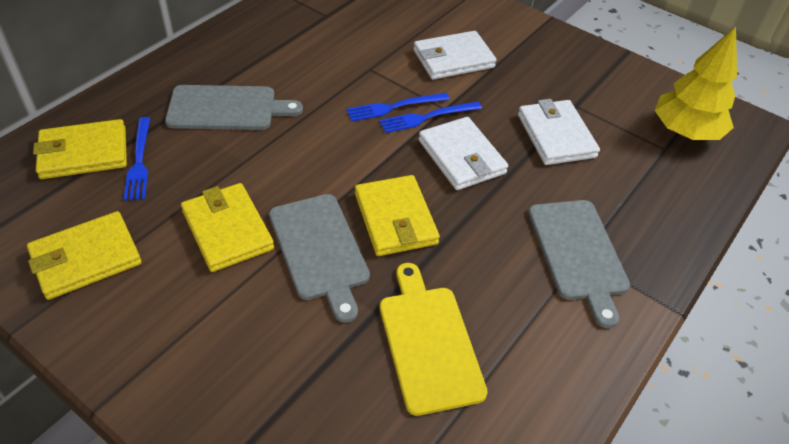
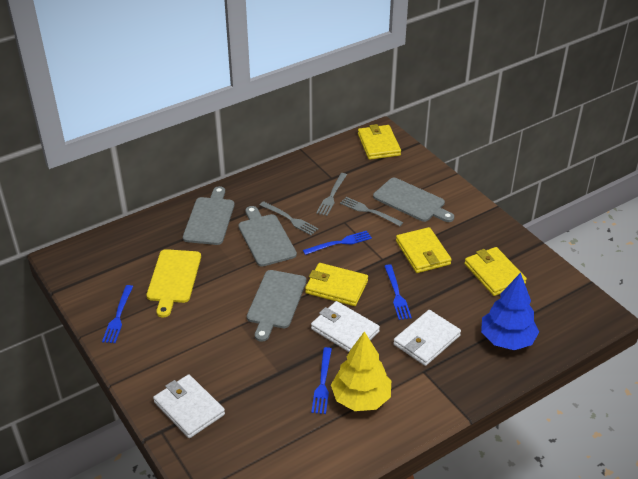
blue fork: 3 -> 4
blue tree: 0 -> 1
grey cutting board: 3 -> 4
grey fork: 0 -> 3

